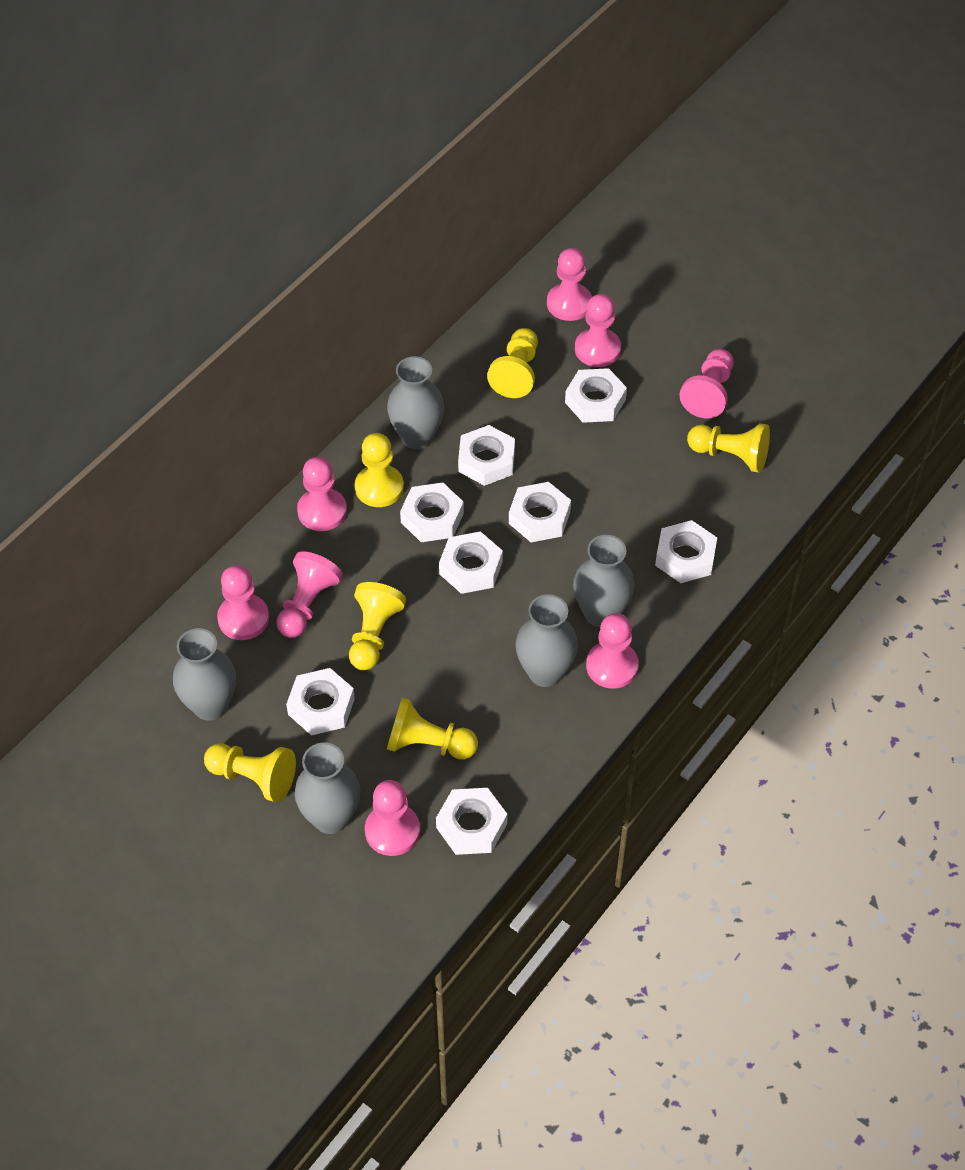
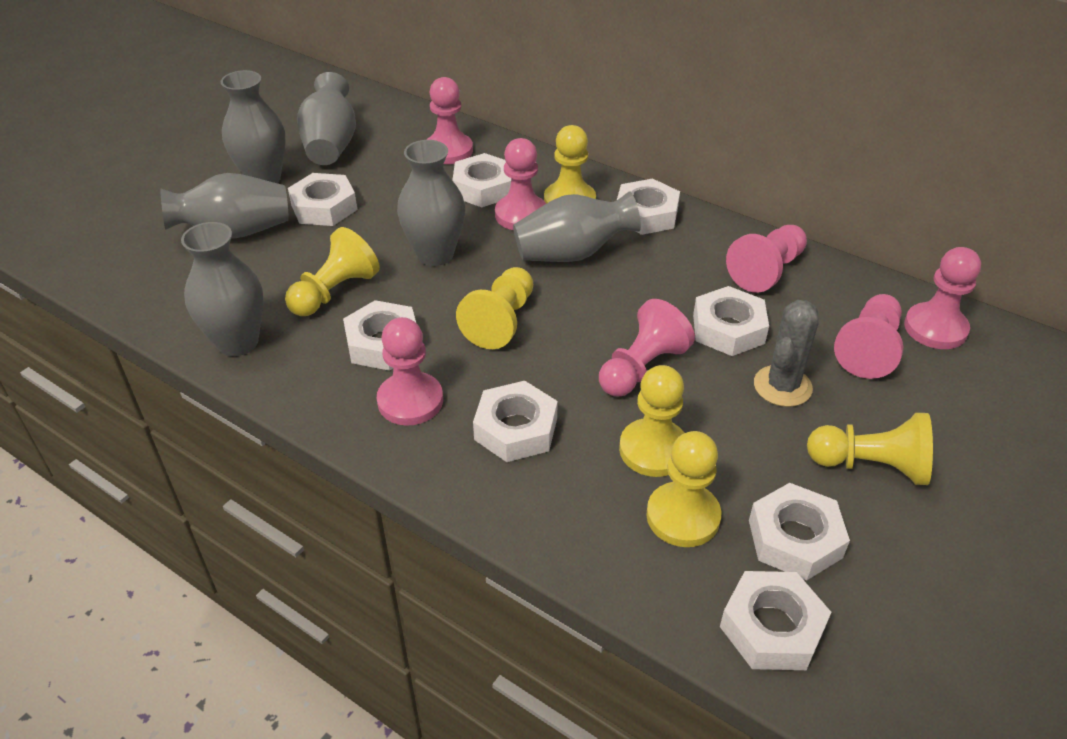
grey cactus: 0 -> 1
grey vase: 5 -> 6
pink pawn: 8 -> 7

